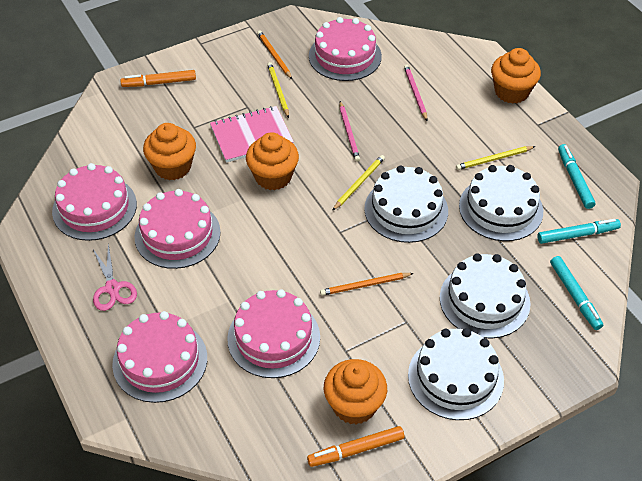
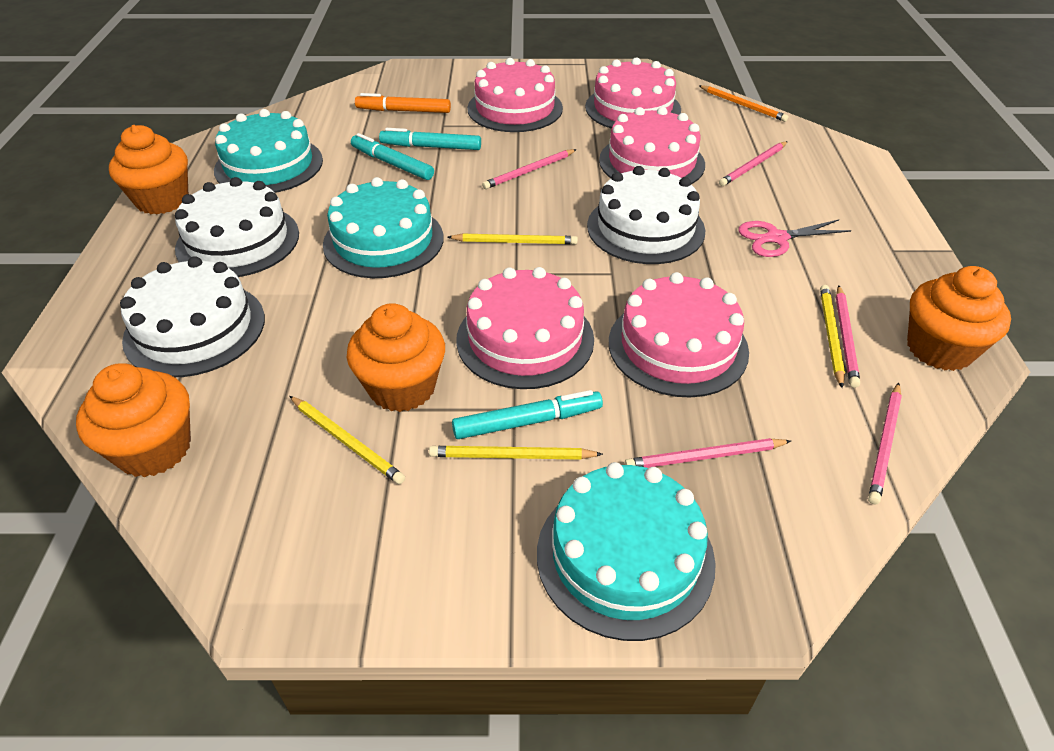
orange marker: 2 -> 1
orange pencil: 2 -> 1
pink notebook: 1 -> 0
pink pencil: 2 -> 5
turquoise cake: 0 -> 3
white cake: 4 -> 3
yellow pencil: 3 -> 4

